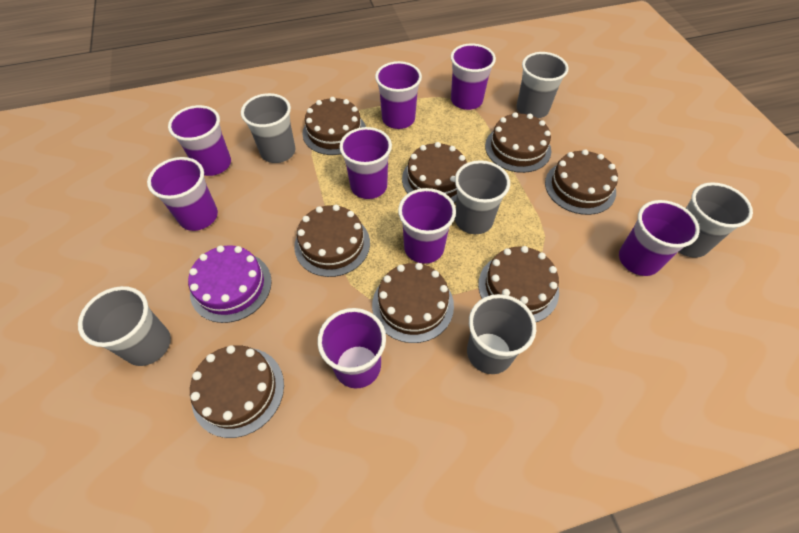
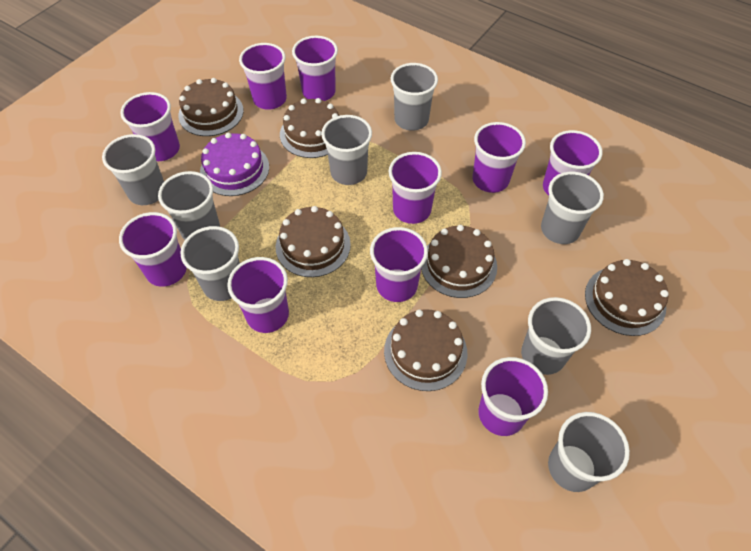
brown cake: 8 -> 6
grey cup: 6 -> 8
purple cup: 8 -> 10

